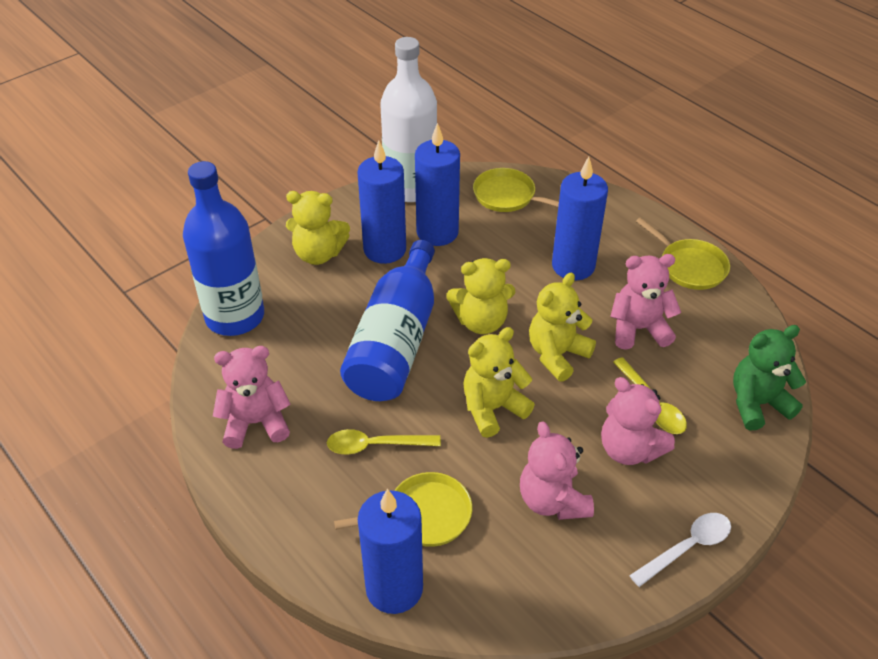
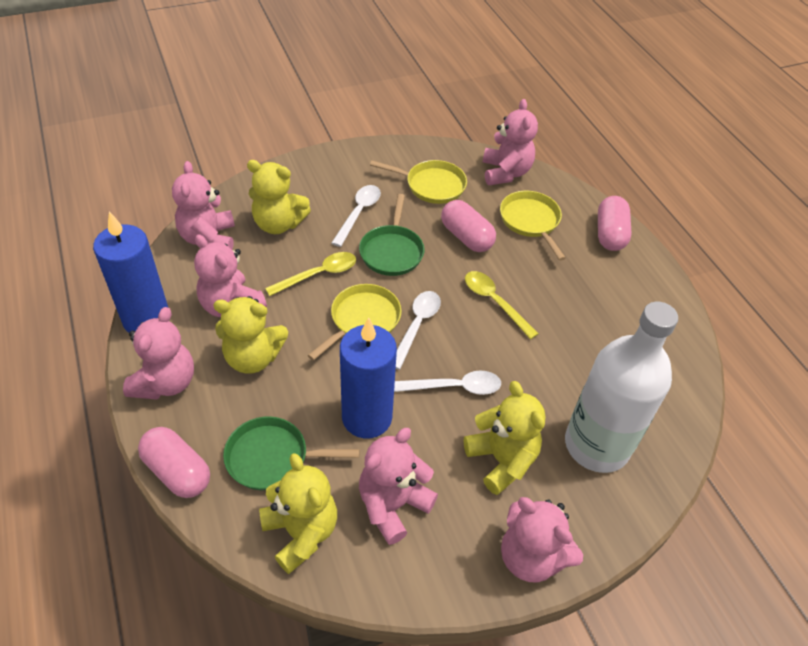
blue bottle: 2 -> 0
blue candle: 4 -> 2
green pan: 0 -> 2
green teddy bear: 1 -> 0
pink capsule: 0 -> 3
pink teddy bear: 4 -> 6
white spoon: 1 -> 3

